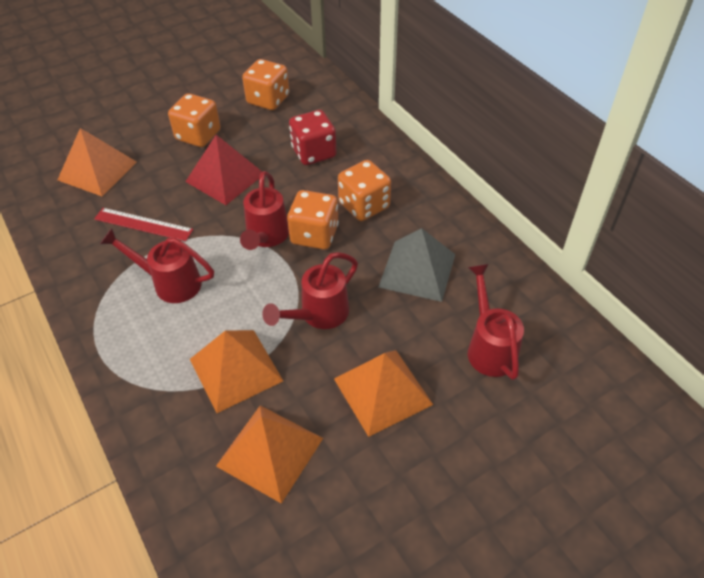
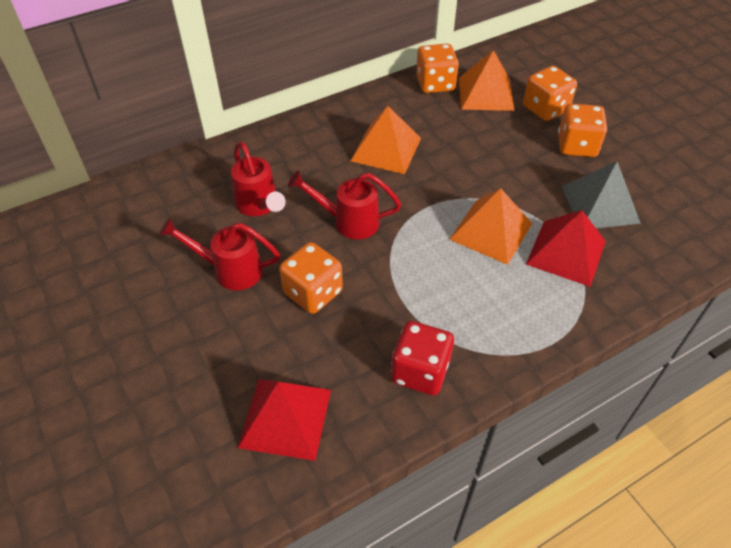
orange pyramid: 4 -> 3
red pyramid: 1 -> 2
red ruler: 1 -> 0
red watering can: 4 -> 3

